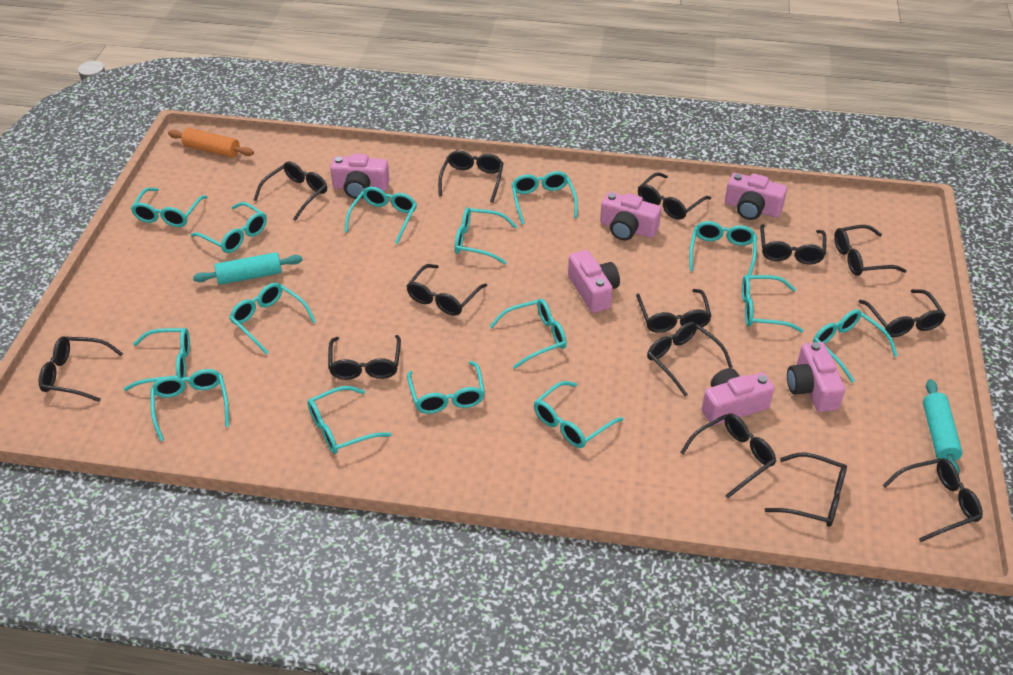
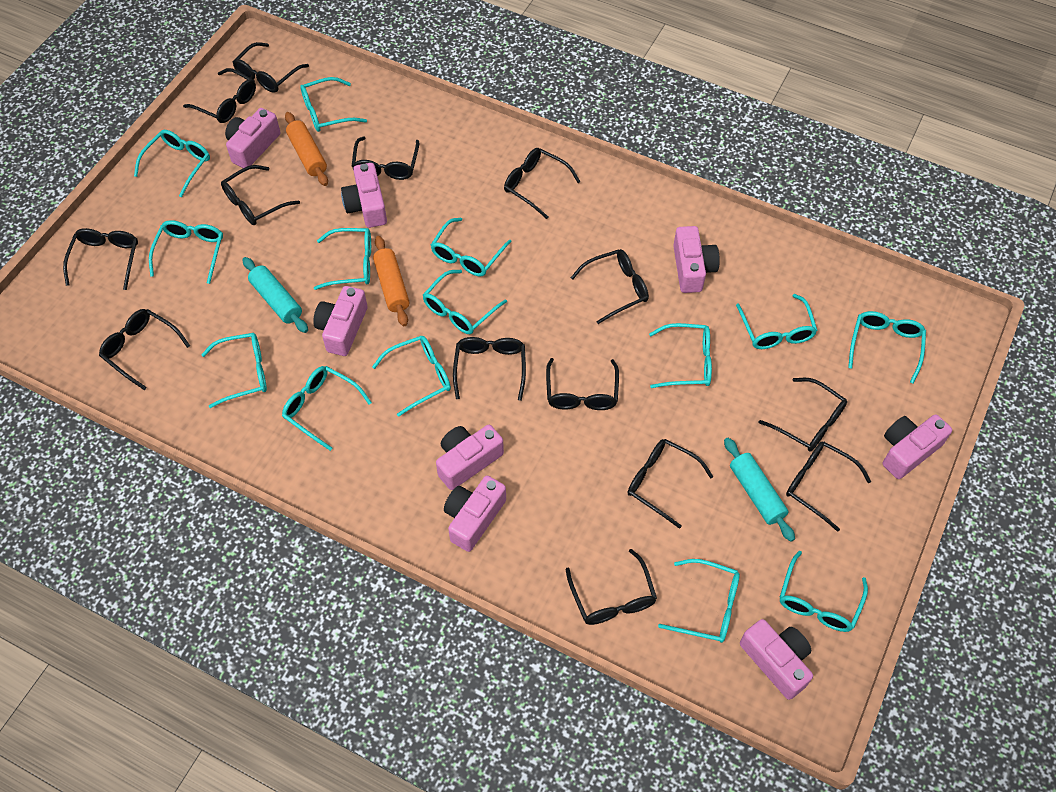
orange rolling pin: 1 -> 2
pink camera: 6 -> 8
turquoise glasses: 15 -> 14

